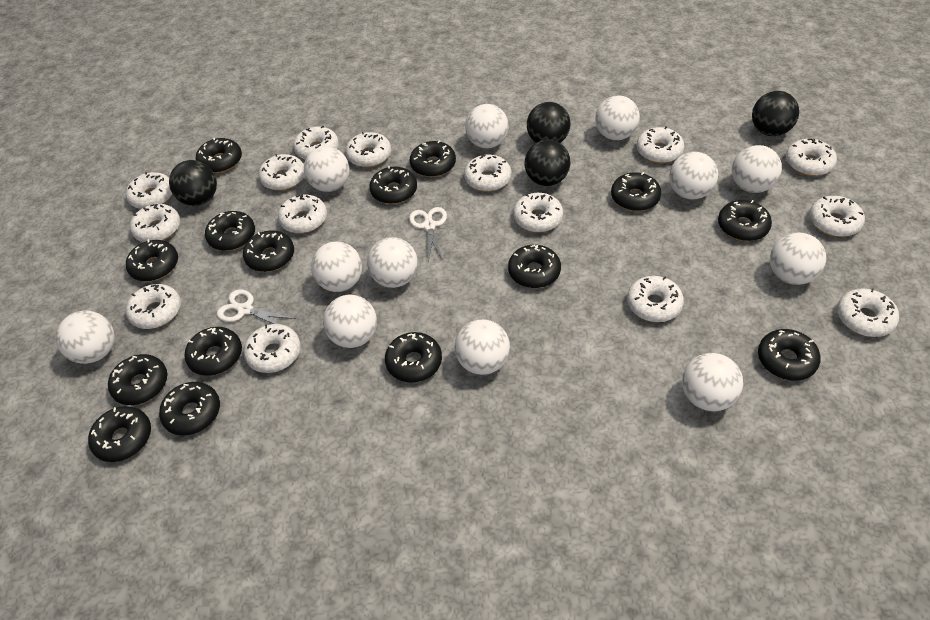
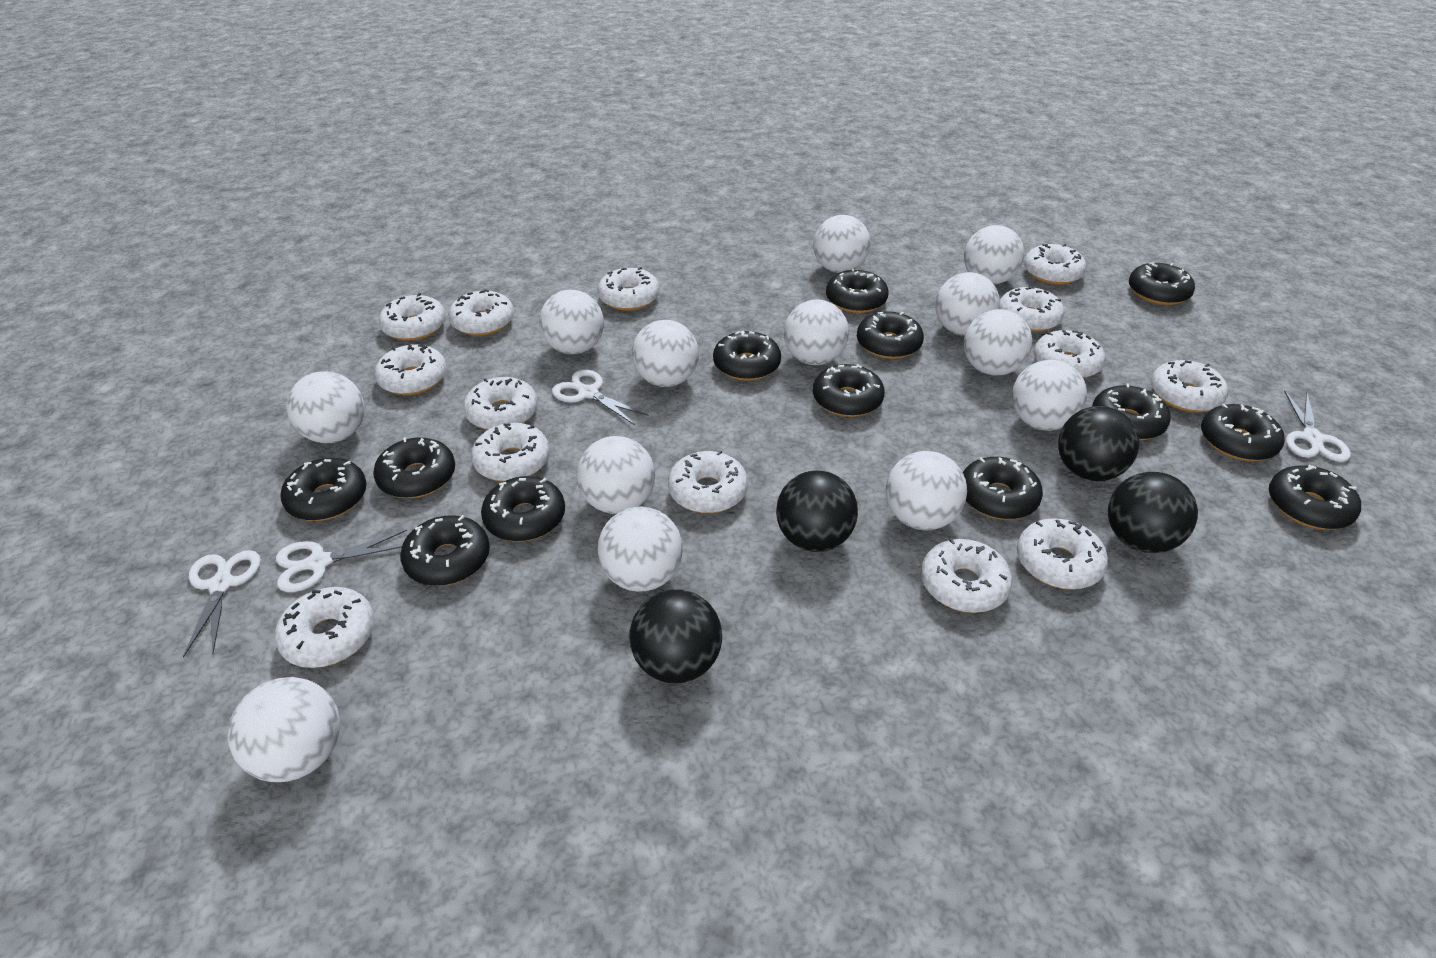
black donut: 15 -> 13
white ball: 12 -> 13
white donut: 15 -> 14
white scissors: 2 -> 4

